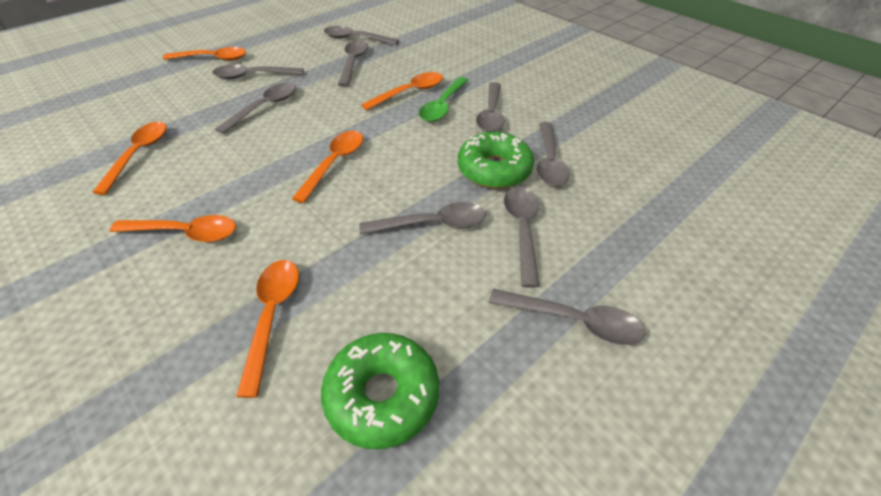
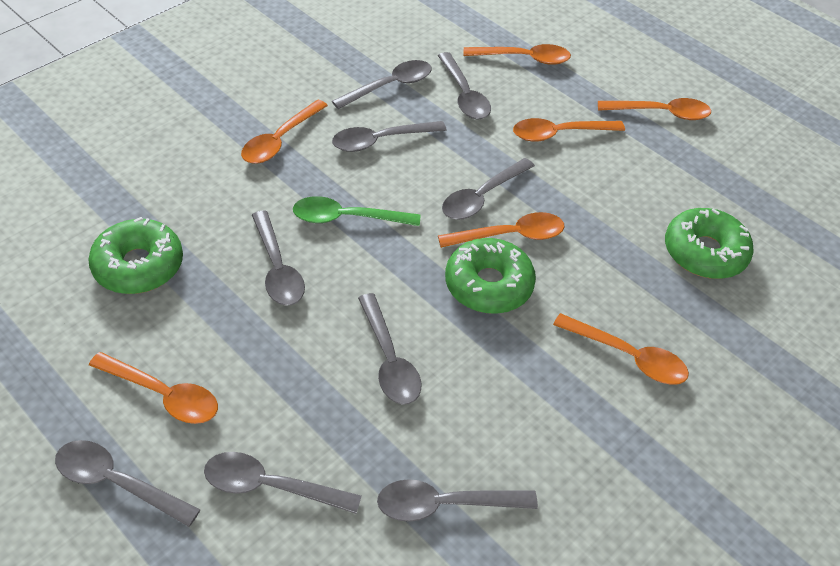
green donut: 2 -> 3
orange spoon: 6 -> 7

